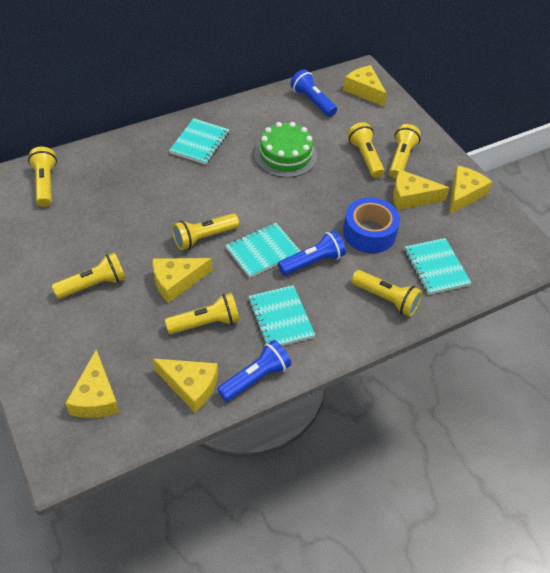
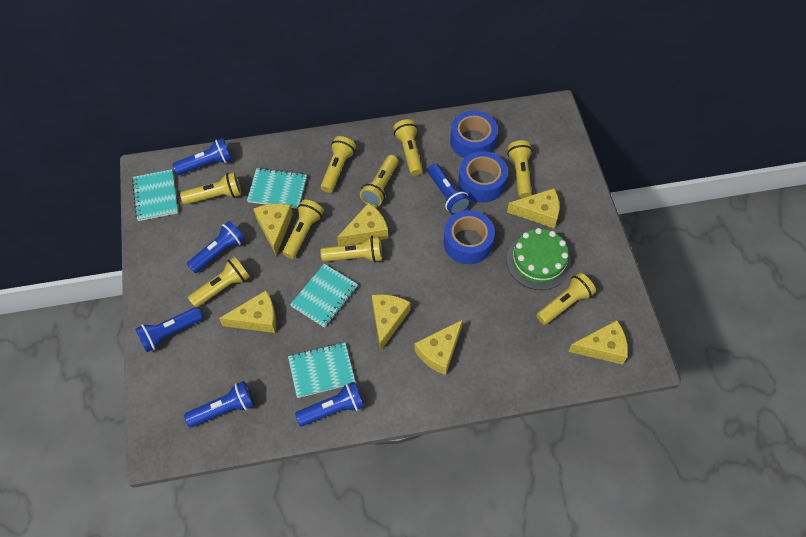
blue flashlight: 3 -> 6
blue tape: 1 -> 3
yellow cheese: 6 -> 7
yellow flashlight: 7 -> 9

